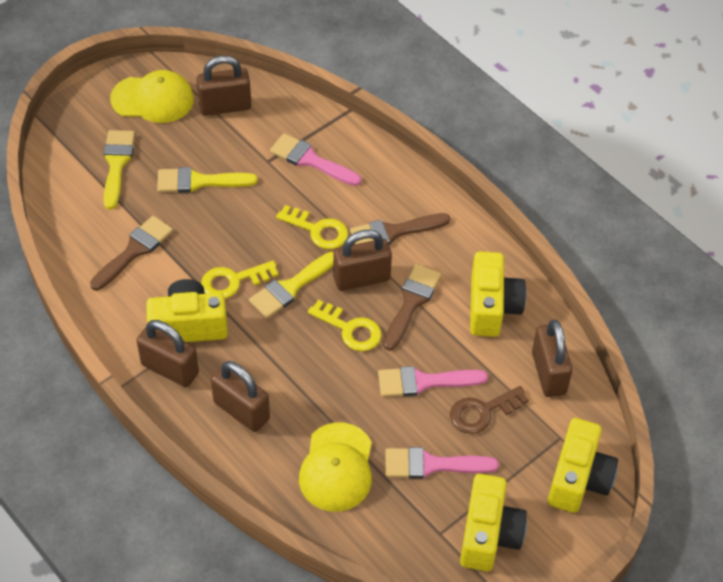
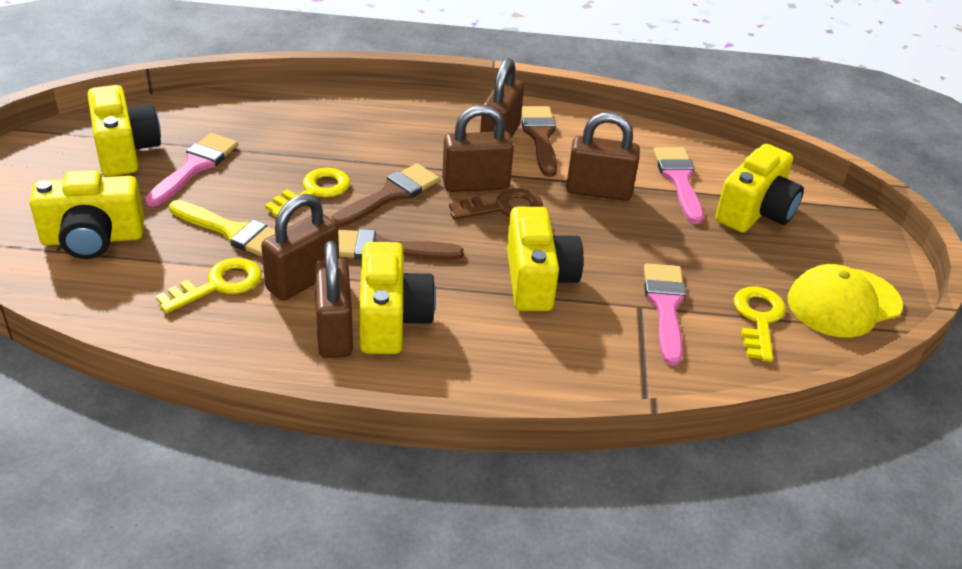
yellow brush: 3 -> 1
yellow camera: 4 -> 5
yellow cap: 2 -> 1

